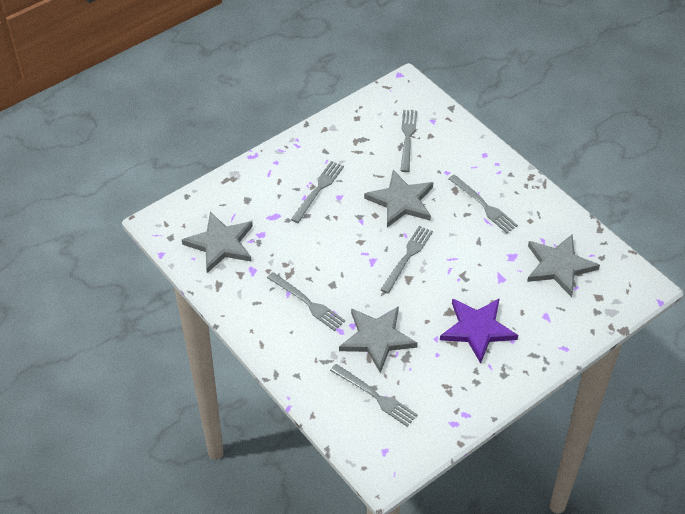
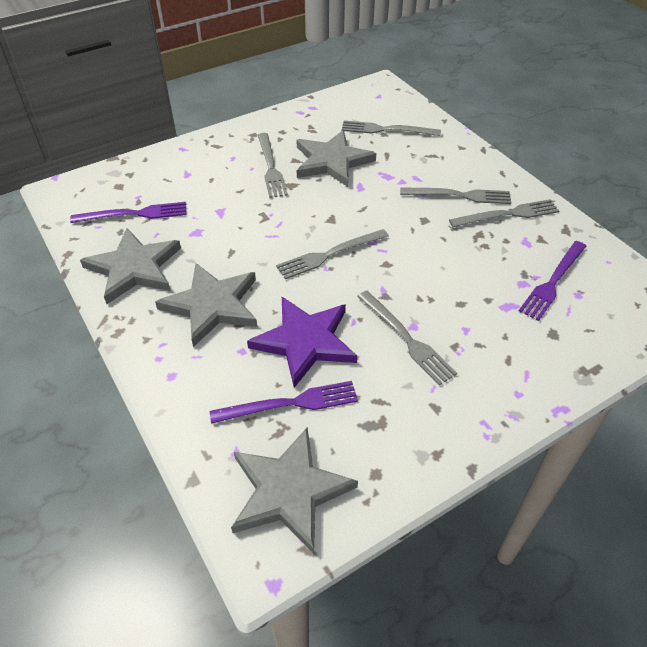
purple fork: 0 -> 3

